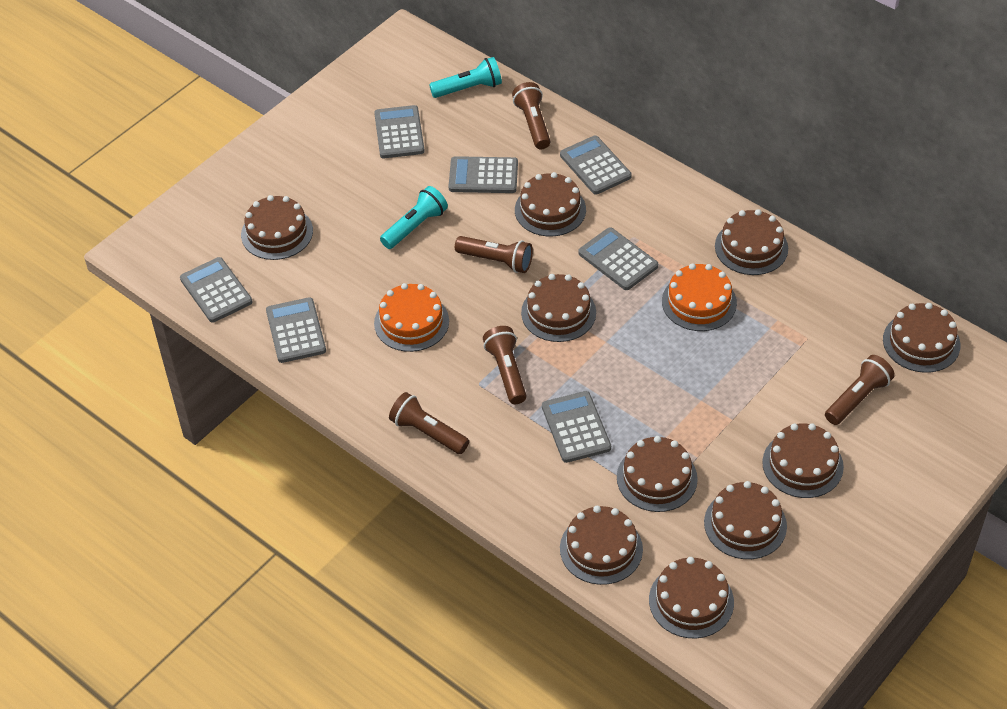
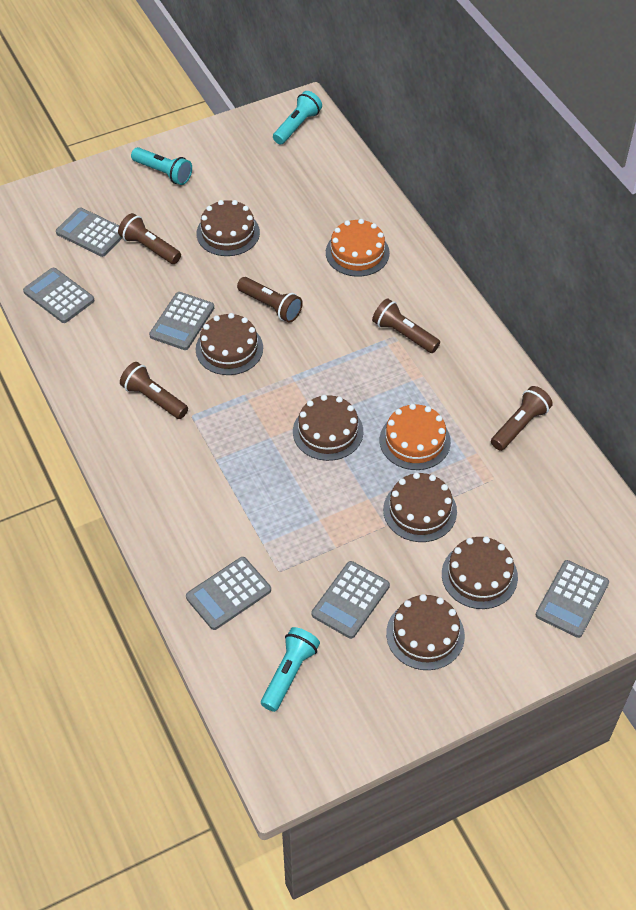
brown cake: 10 -> 6
grey calculator: 7 -> 6
turquoise flashlight: 2 -> 3

